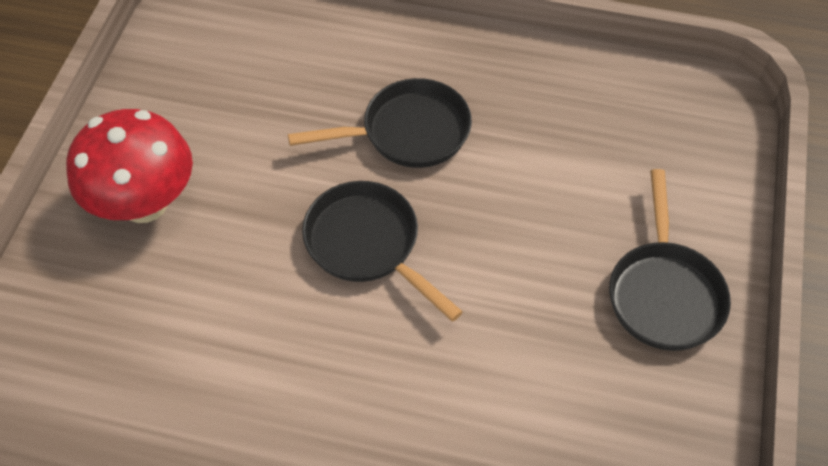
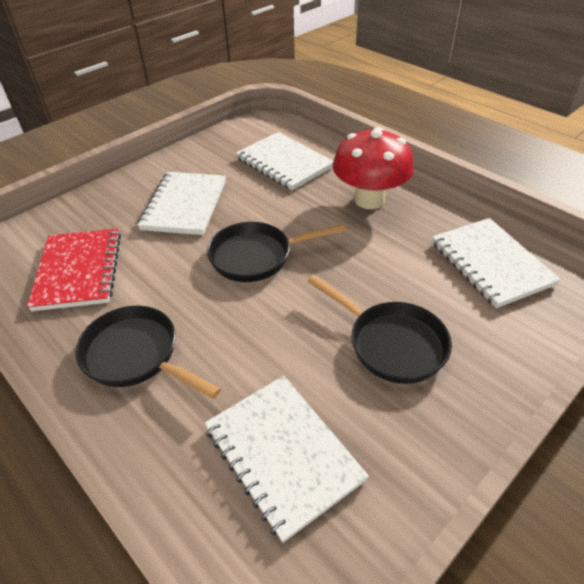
red notebook: 0 -> 1
white notebook: 0 -> 4

